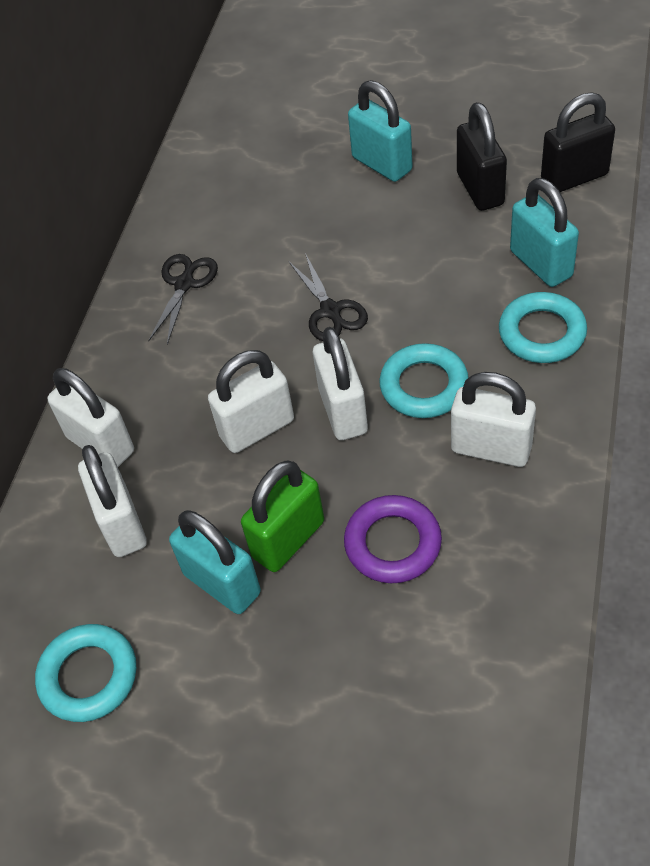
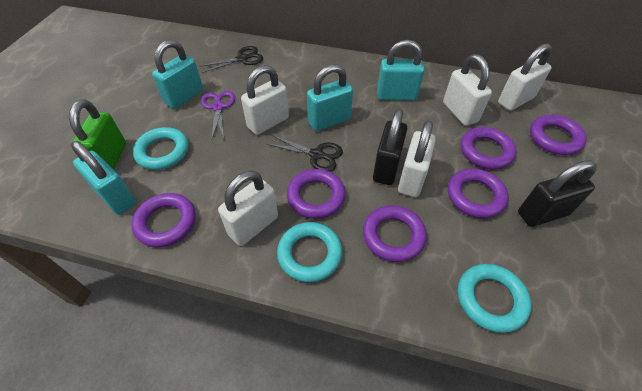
purple ring: 1 -> 6
purple scissors: 0 -> 1
turquoise padlock: 3 -> 4

